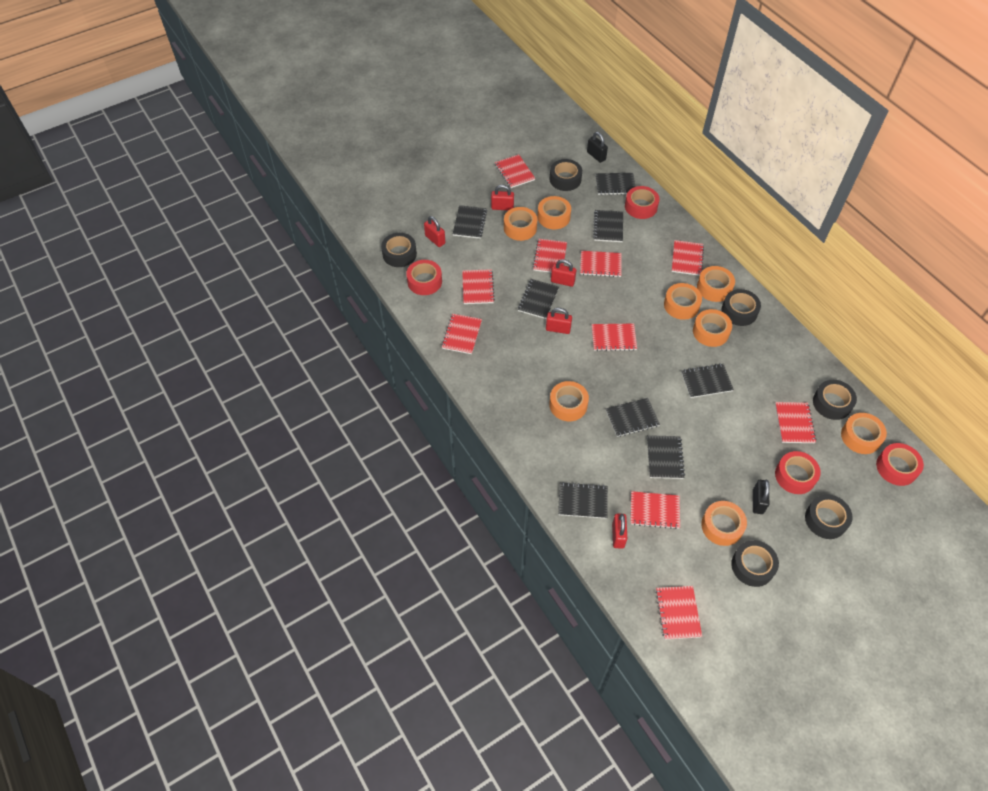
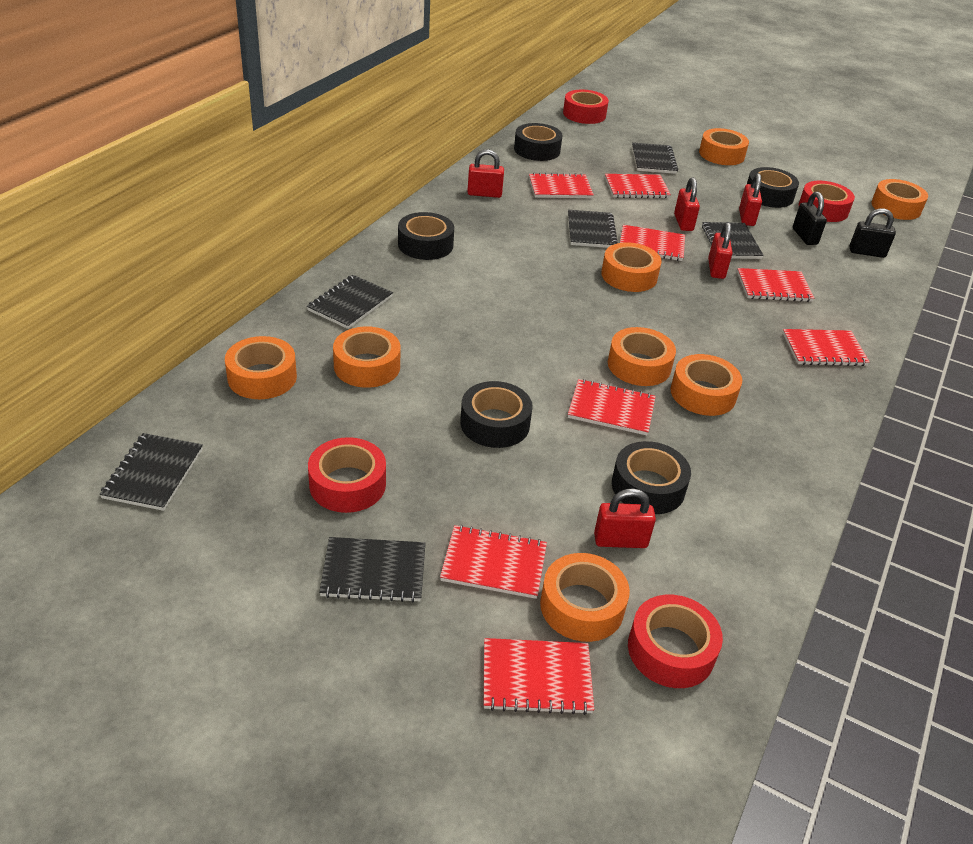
black notebook: 8 -> 6
black tape: 6 -> 5
red notebook: 10 -> 8

